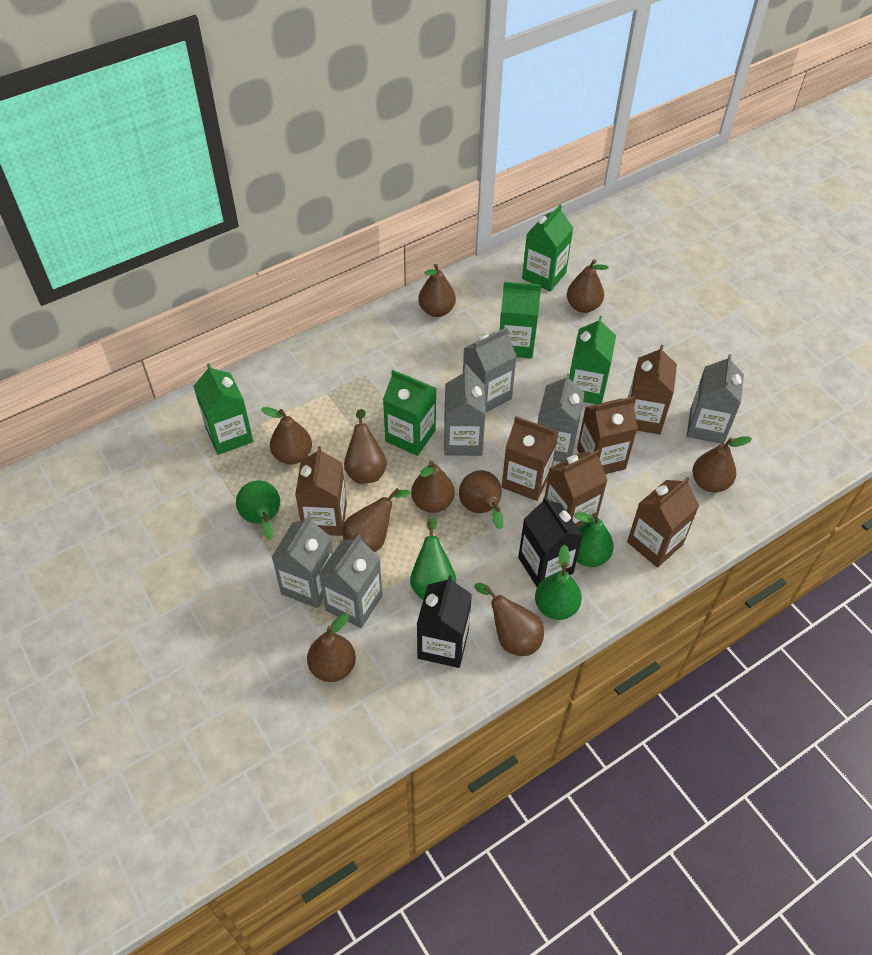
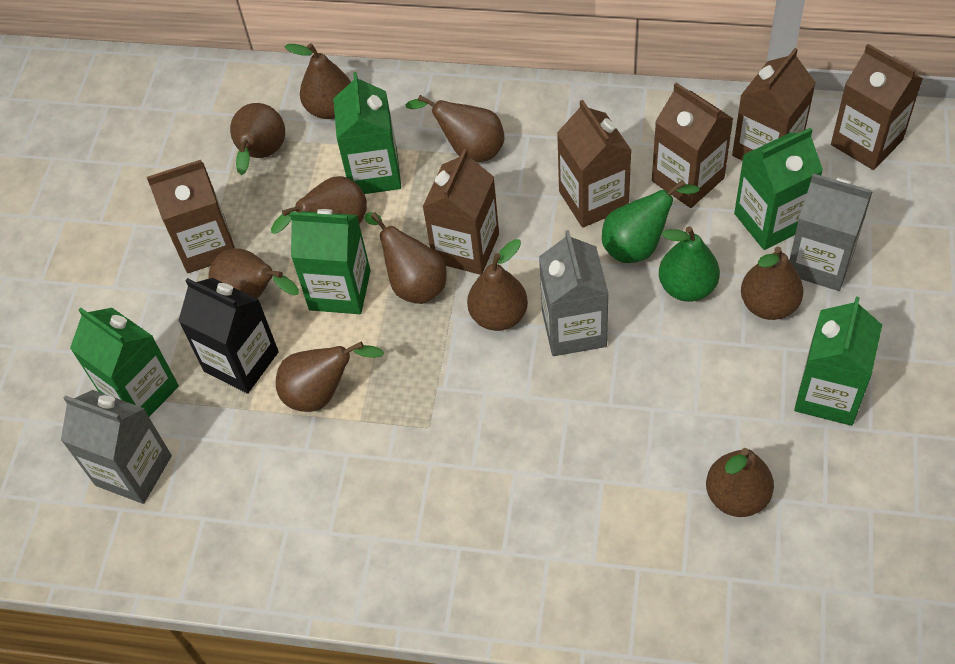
black carton: 2 -> 1
green pear: 4 -> 2
grey carton: 6 -> 3

